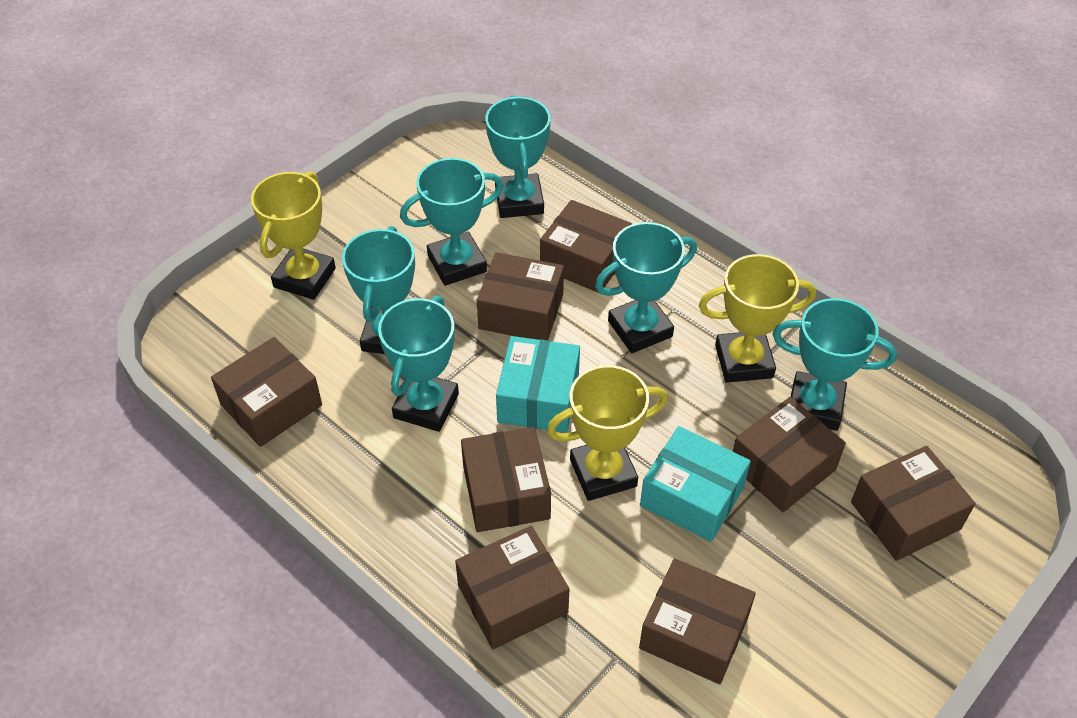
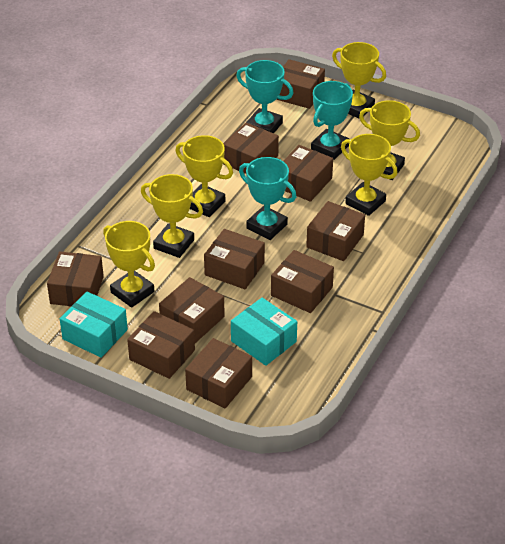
brown box: 8 -> 10
turquoise trophy: 6 -> 3
yellow trophy: 3 -> 6

